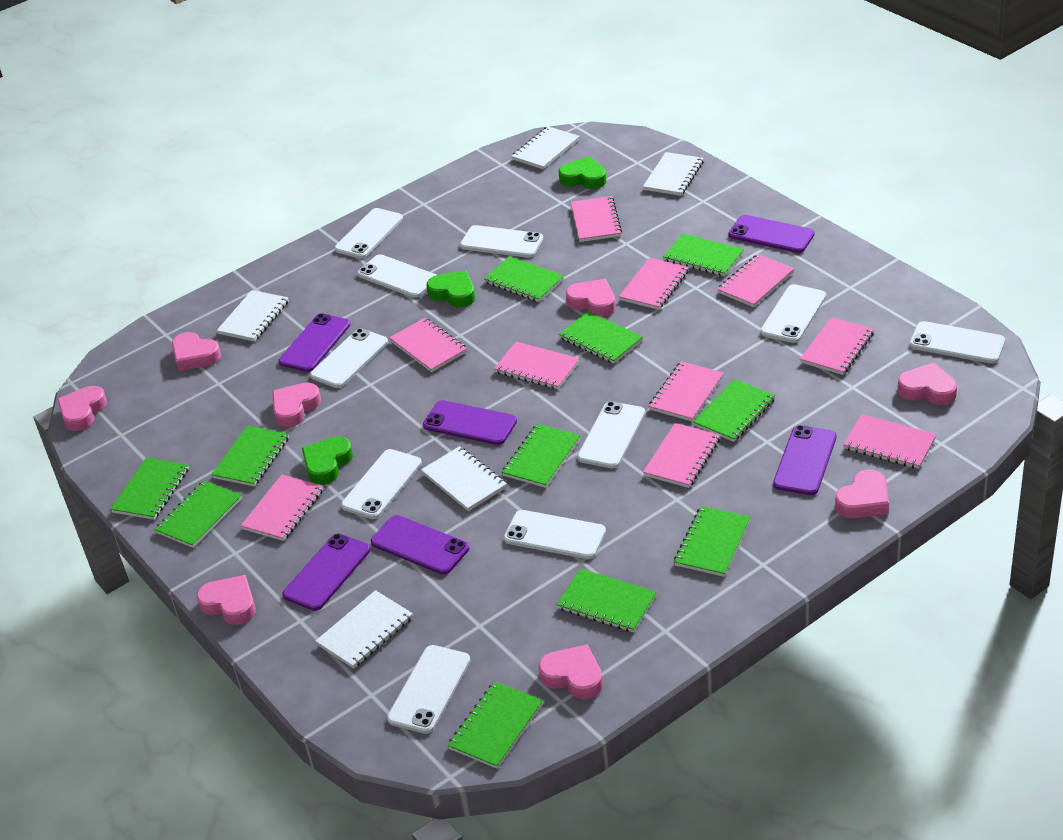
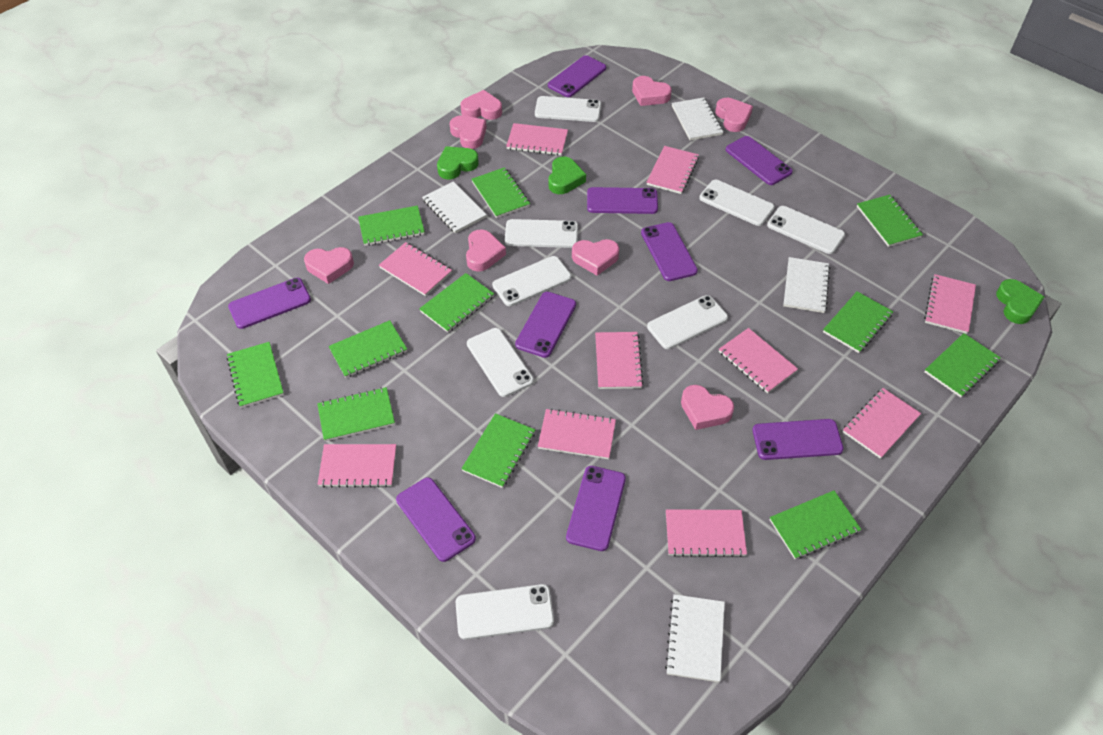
purple phone: 6 -> 9
white notebook: 5 -> 4
white phone: 10 -> 8

